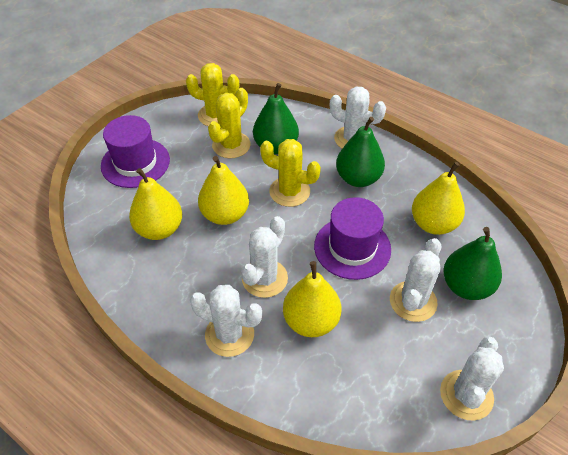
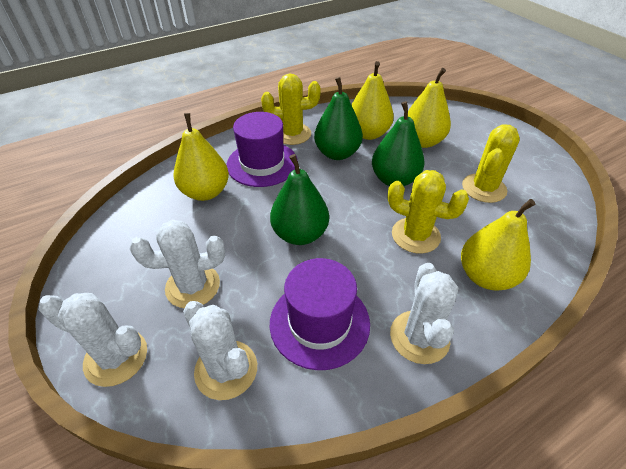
white cactus: 5 -> 4

